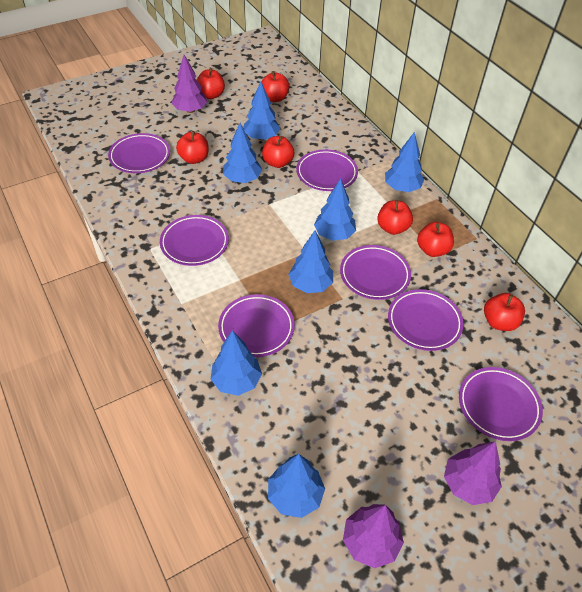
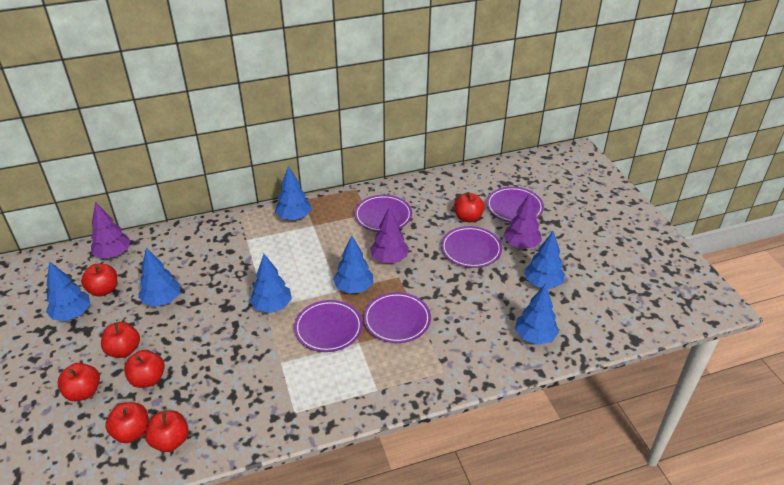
purple plate: 7 -> 5

